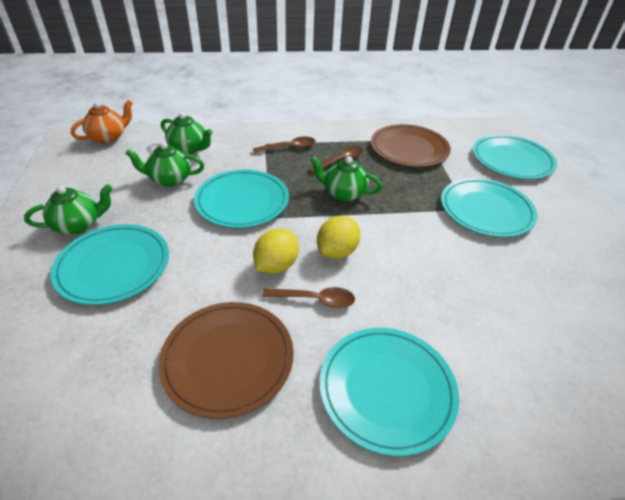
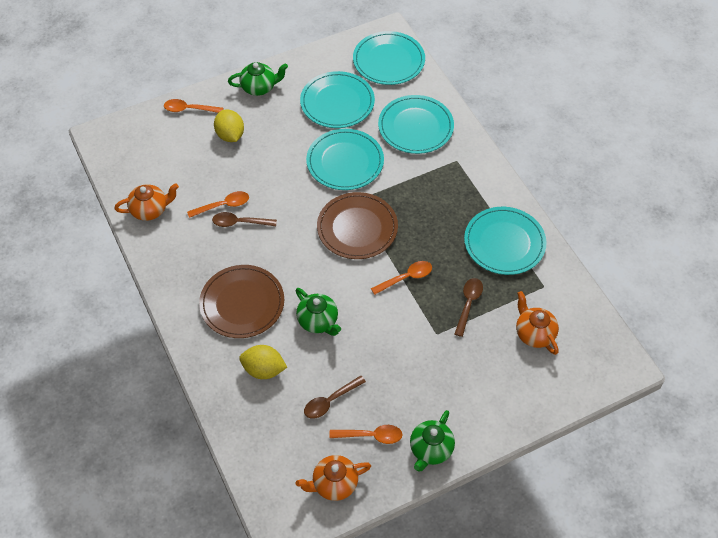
green teapot: 4 -> 3
orange spoon: 0 -> 4
orange teapot: 1 -> 3

